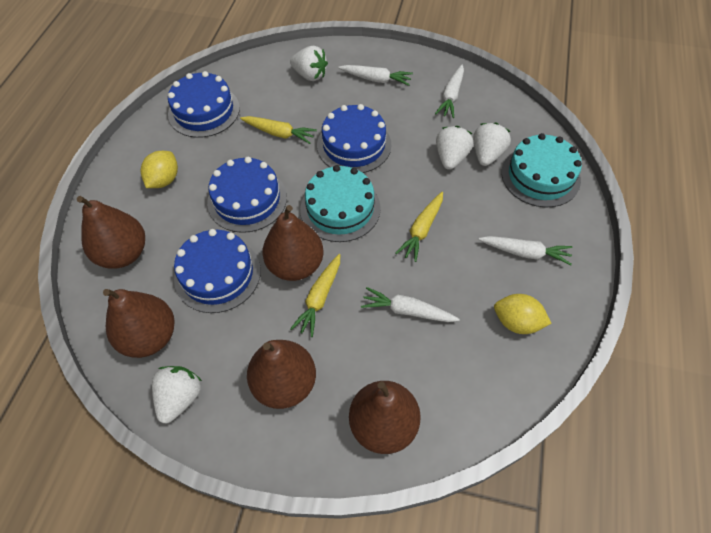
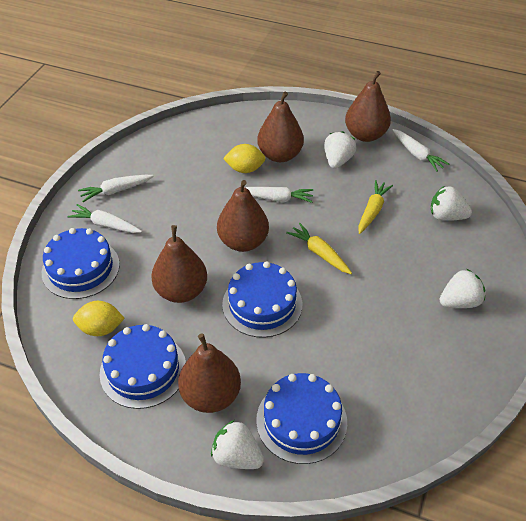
turquoise cake: 2 -> 0
yellow carrot: 3 -> 2

